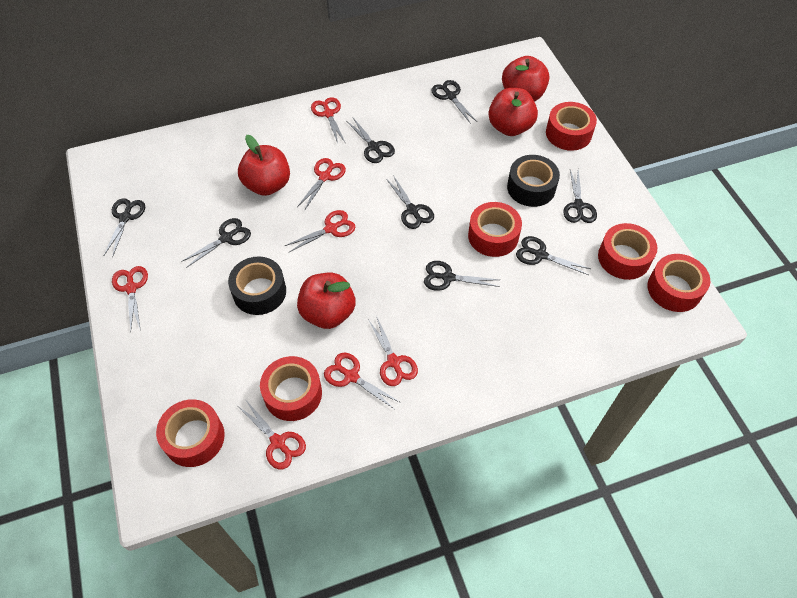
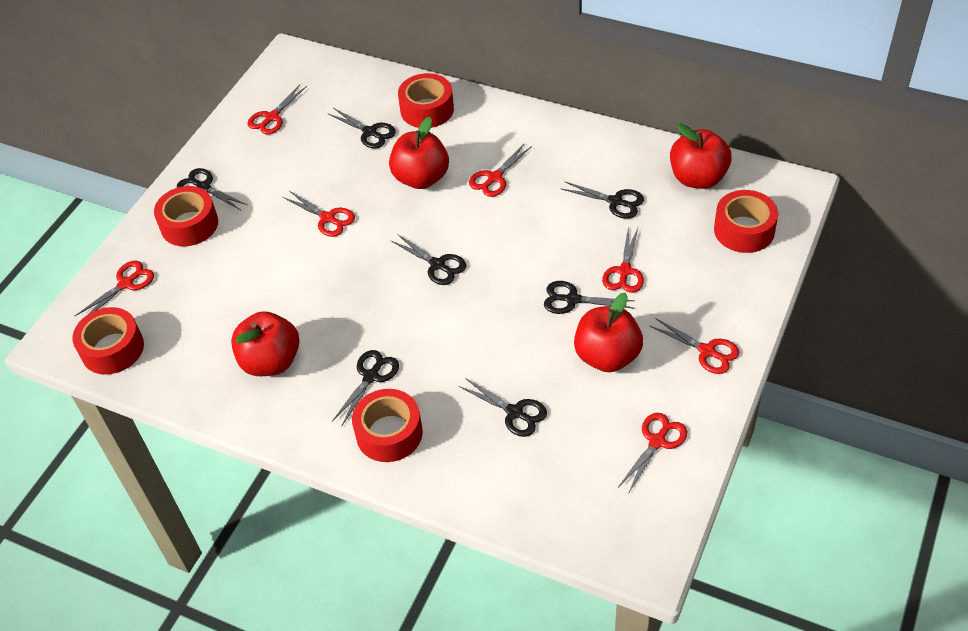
black scissors: 8 -> 7
black tape: 2 -> 0
red tape: 6 -> 5

